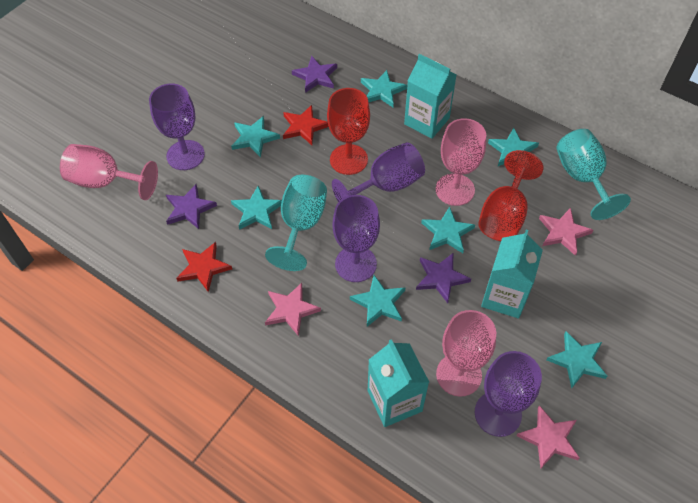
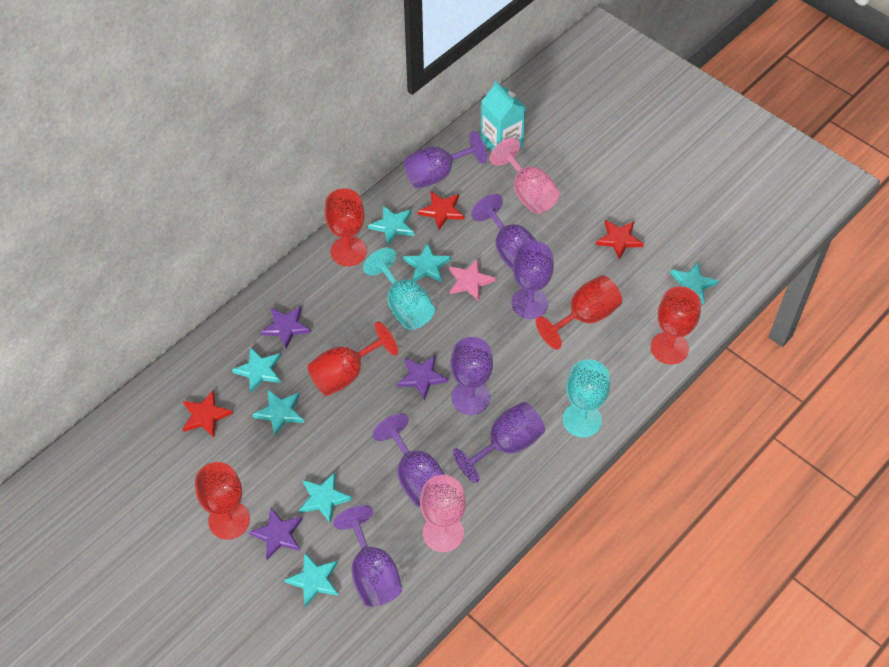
pink goblet: 3 -> 2
pink star: 3 -> 1
purple goblet: 4 -> 7
red goblet: 2 -> 5
red star: 2 -> 3
turquoise carton: 3 -> 1

